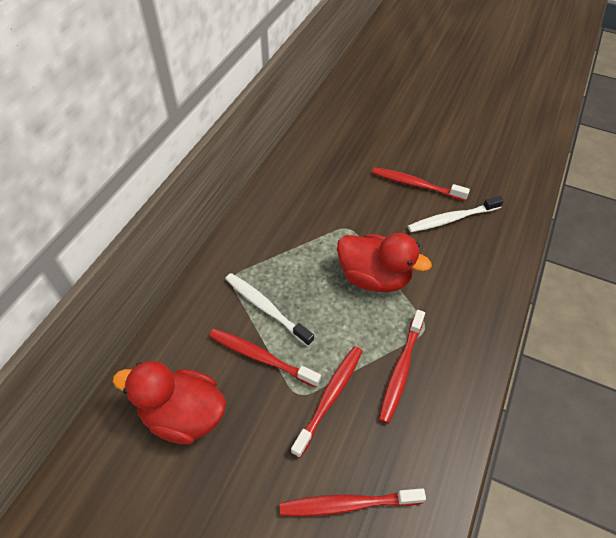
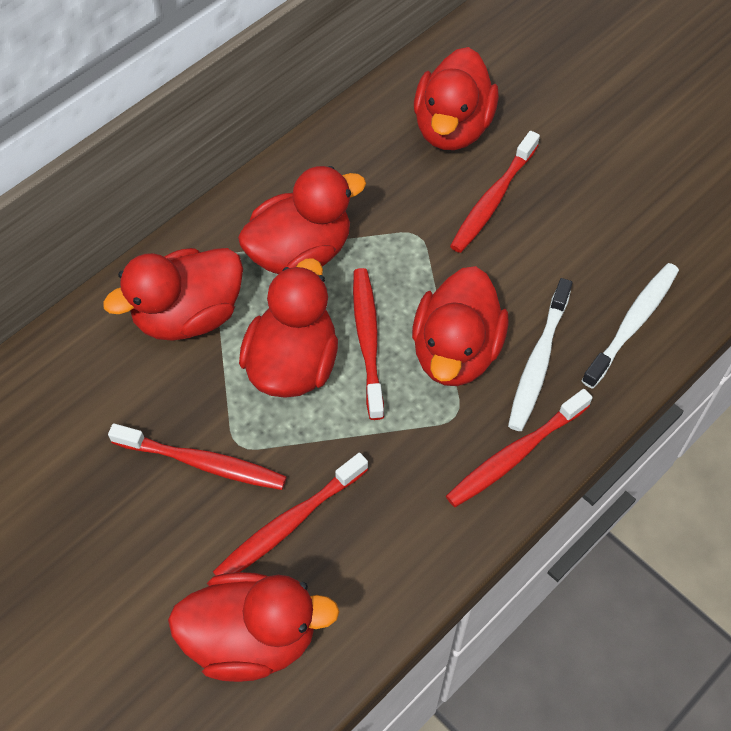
red duck: 2 -> 6

